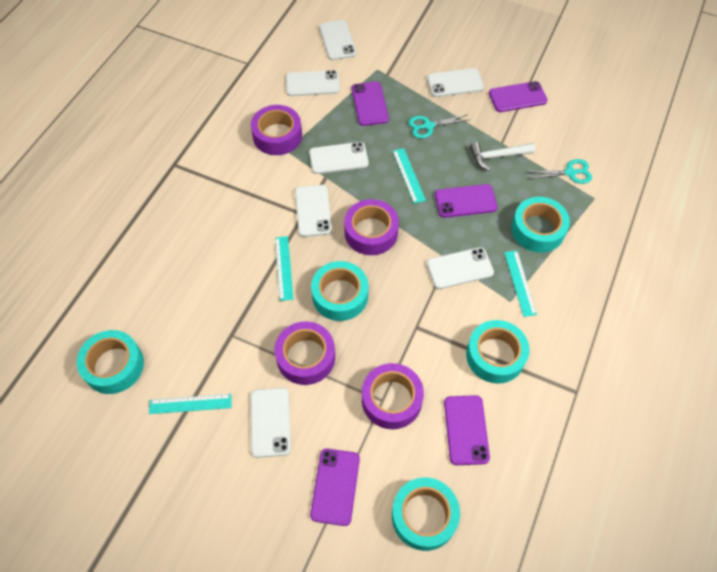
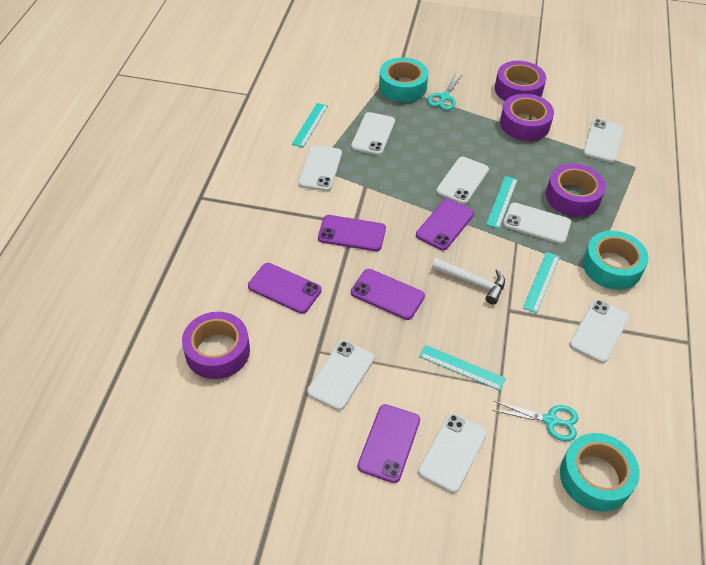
turquoise tape: 5 -> 3
white phone: 7 -> 8

